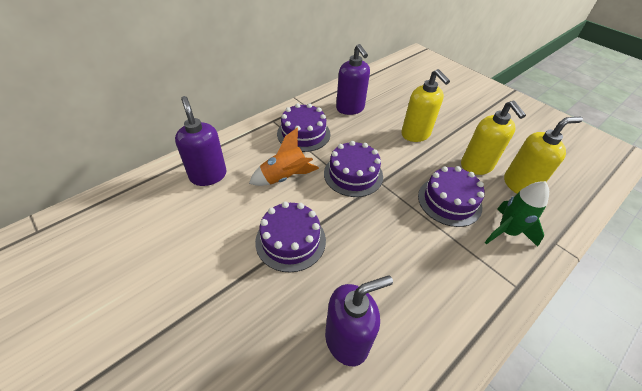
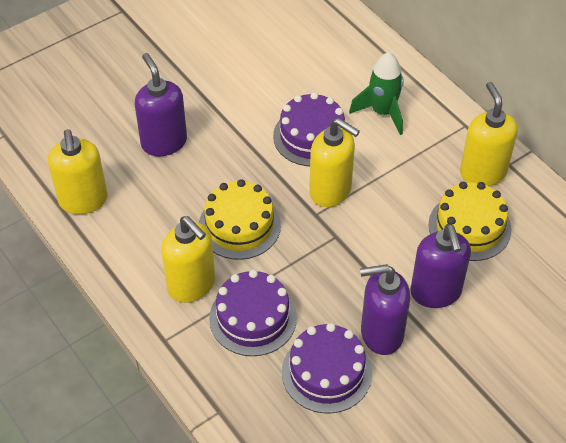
orange rocket: 1 -> 0
purple cake: 4 -> 3
yellow cake: 0 -> 2
yellow soap dispenser: 3 -> 4

